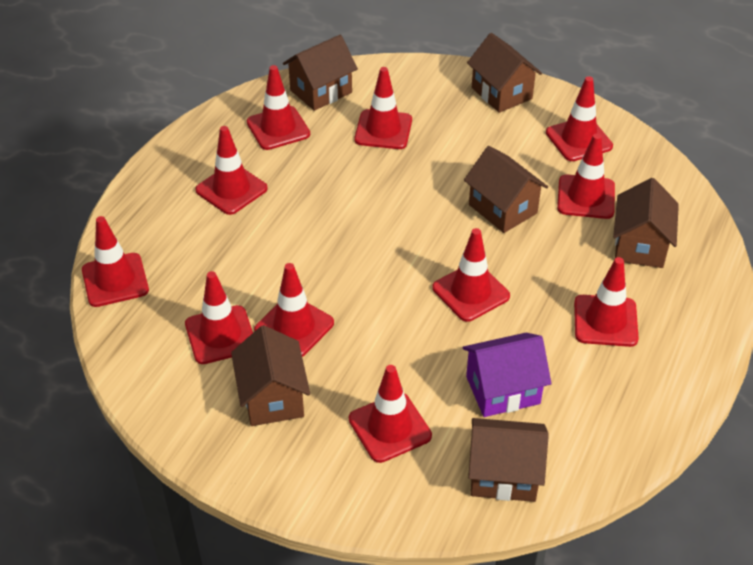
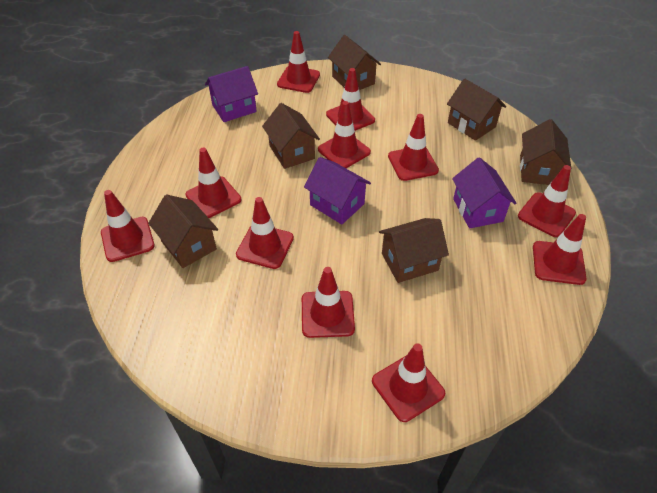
purple house: 1 -> 3

